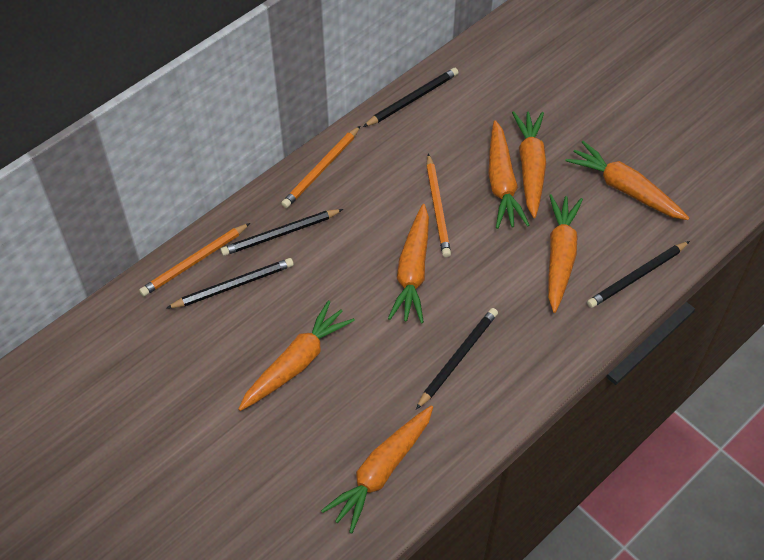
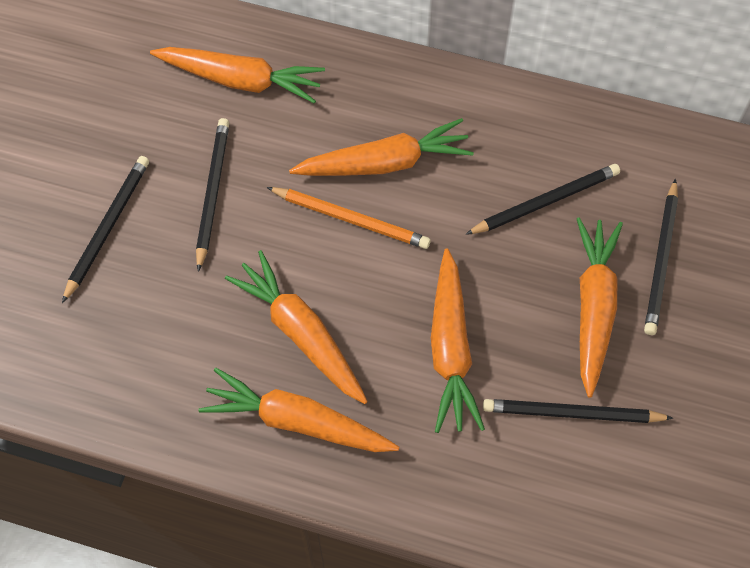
orange carrot: 7 -> 6
orange pencil: 3 -> 1

